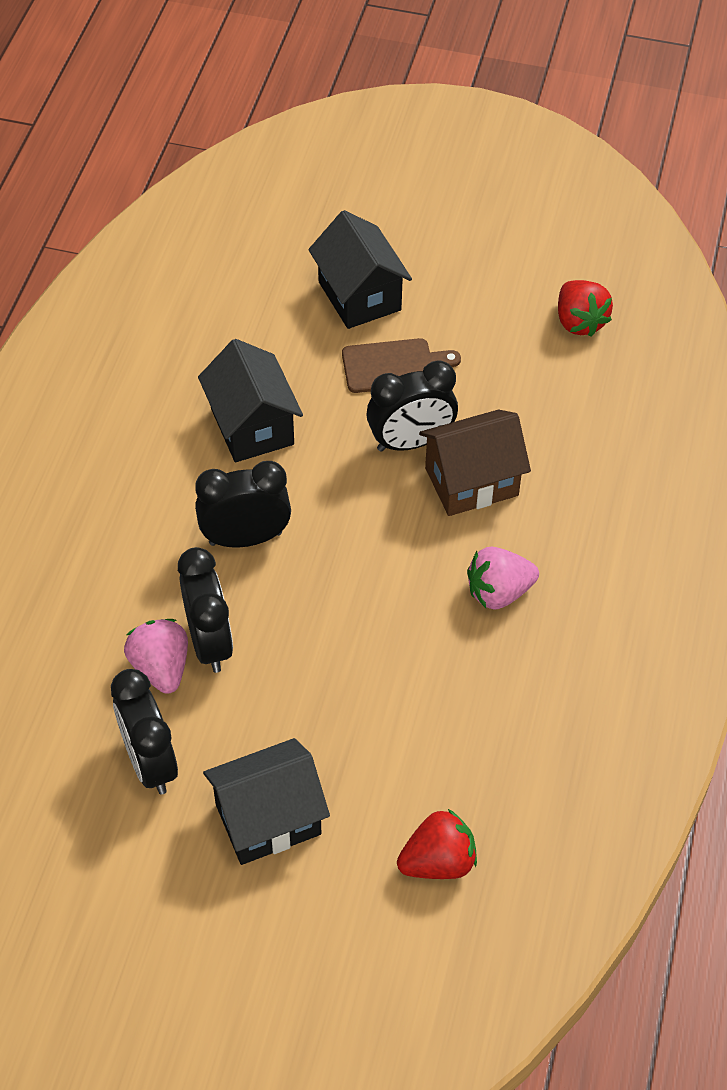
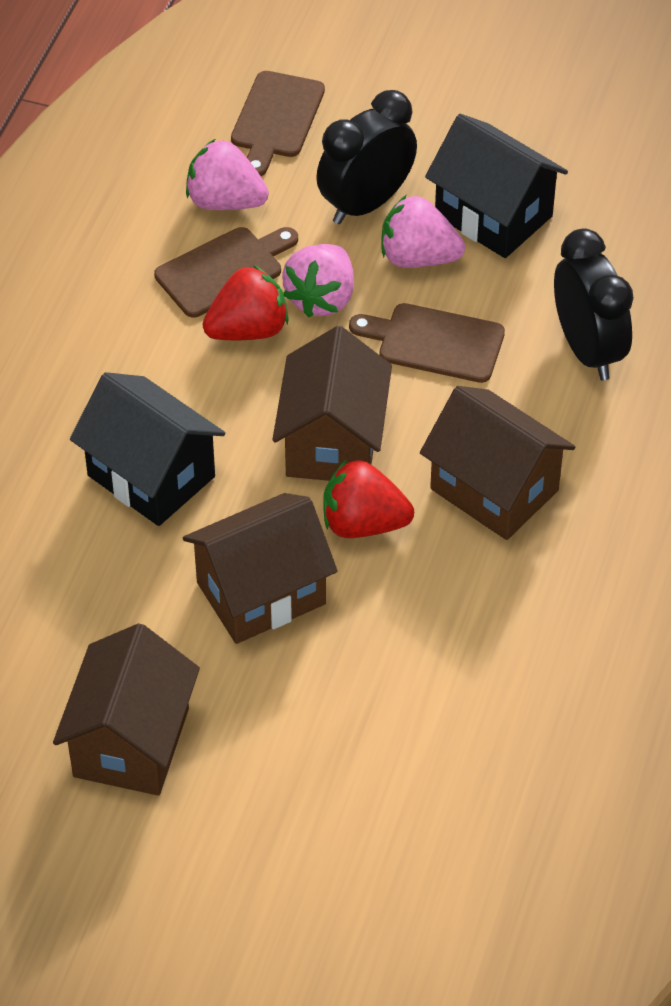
black clock: 4 -> 2
black house: 3 -> 2
brown cutting board: 1 -> 3
brown house: 1 -> 4
pink strawberry: 2 -> 3

